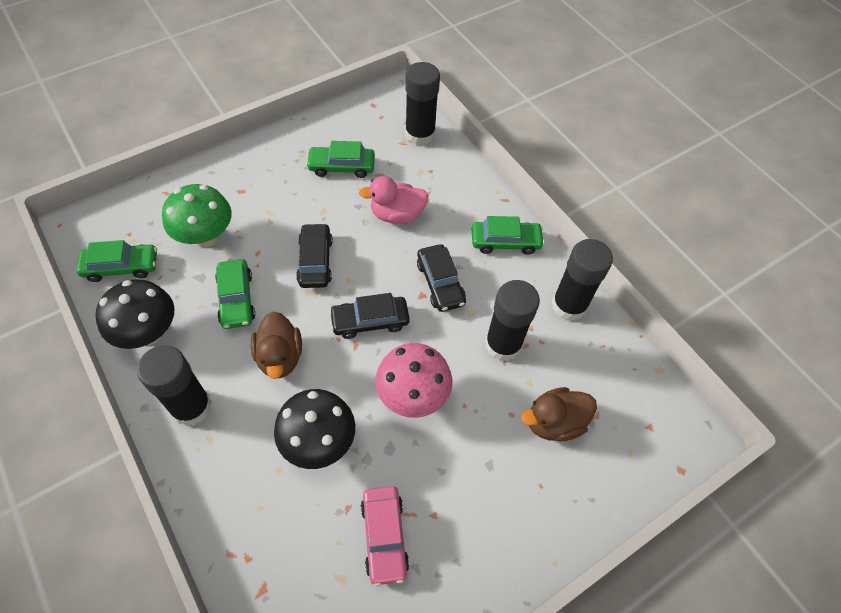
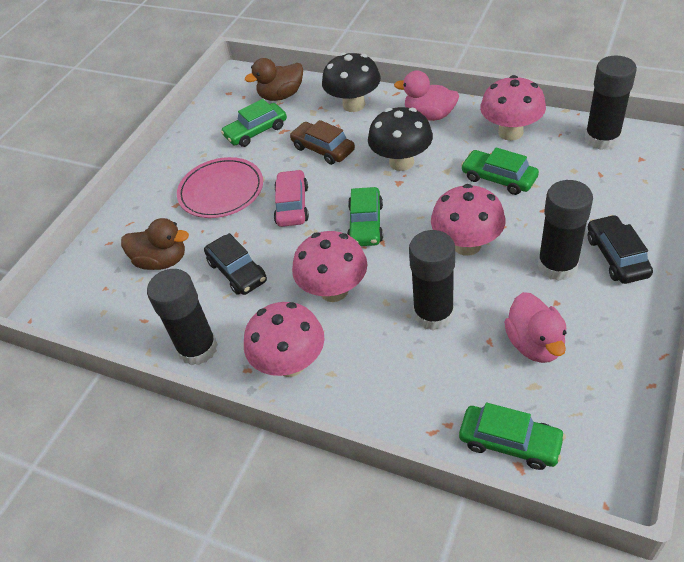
black car: 3 -> 2
brown car: 0 -> 1
green mushroom: 1 -> 0
pink duck: 1 -> 2
pink mushroom: 1 -> 4
pink plate: 0 -> 1

